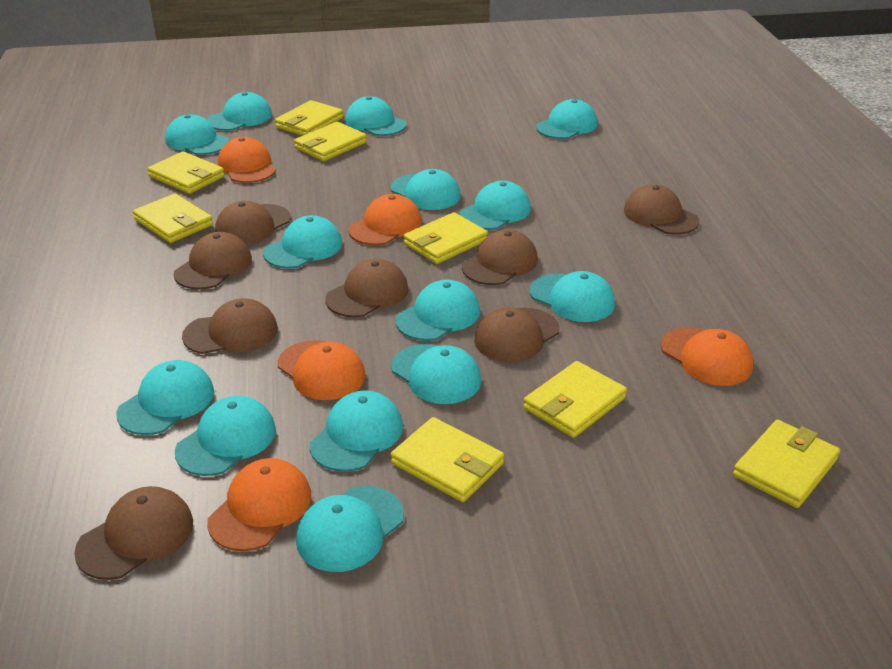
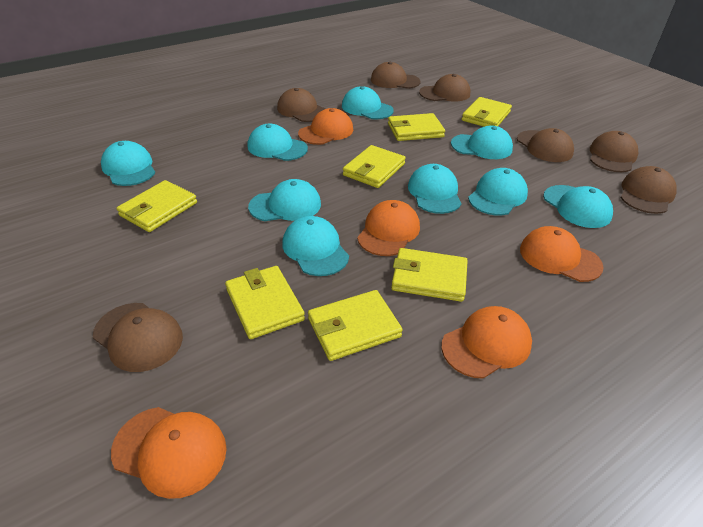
brown cap: 8 -> 7
turquoise cap: 14 -> 9
yellow wallet: 8 -> 7

